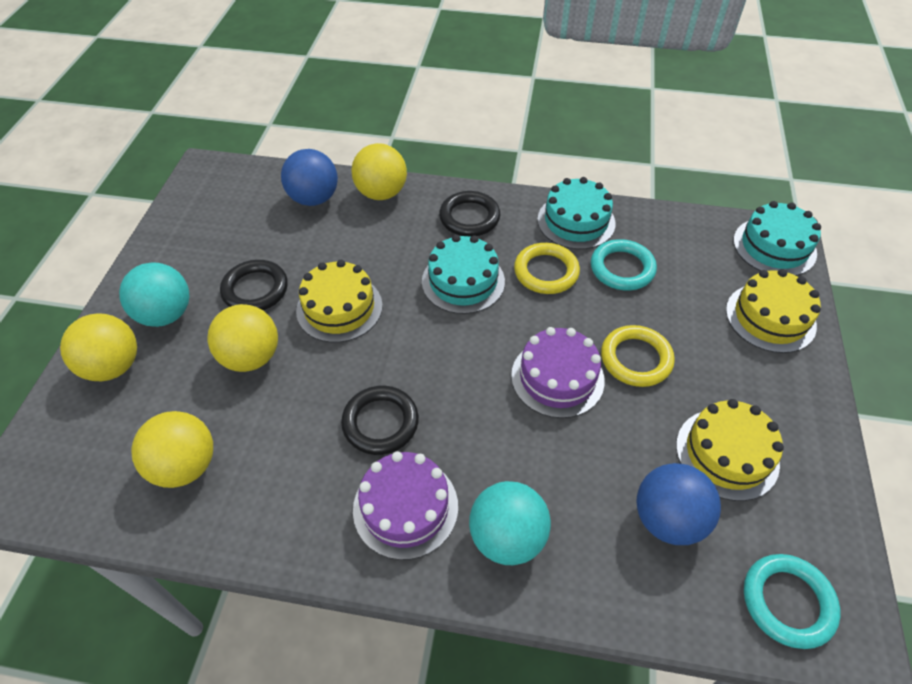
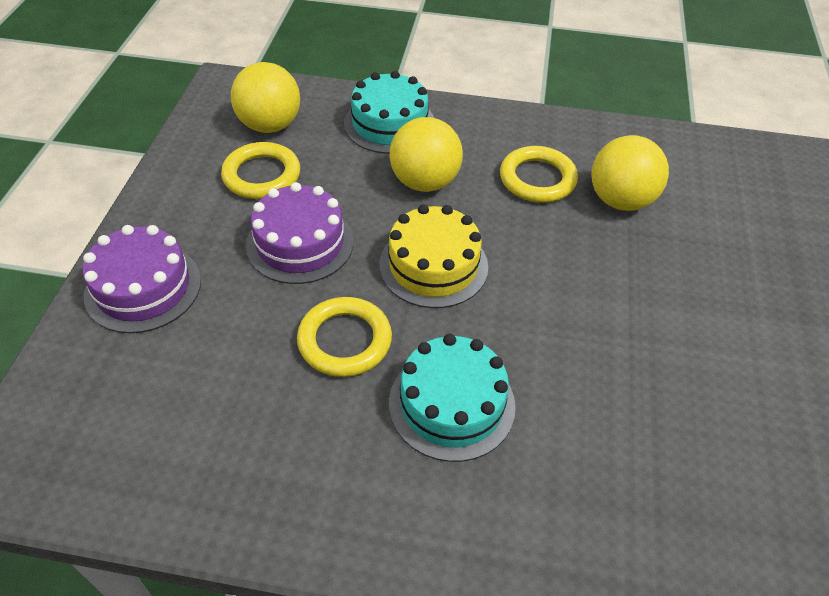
black ring: 3 -> 0
blue ball: 2 -> 0
turquoise ball: 2 -> 0
turquoise cake: 3 -> 2
turquoise ring: 2 -> 0
yellow ball: 4 -> 3
yellow cake: 3 -> 1
yellow ring: 2 -> 3

